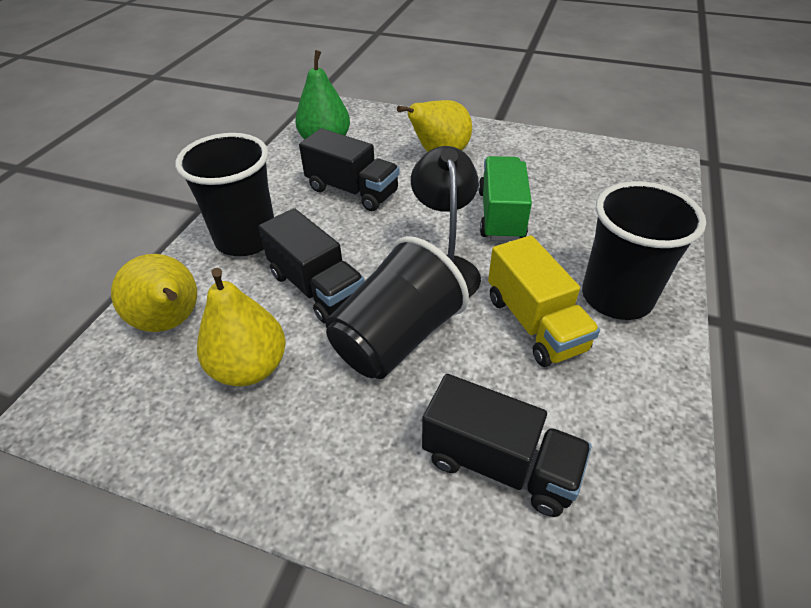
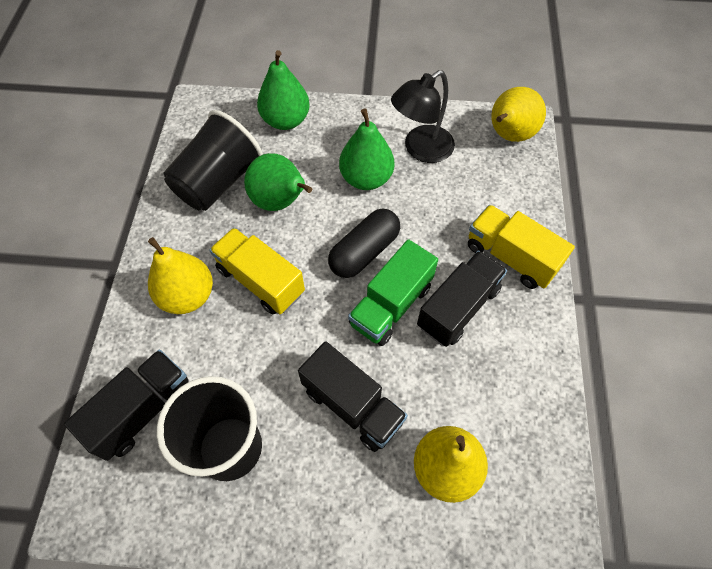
black capsule: 0 -> 1
black cup: 3 -> 2
green pear: 1 -> 3
yellow truck: 1 -> 2

